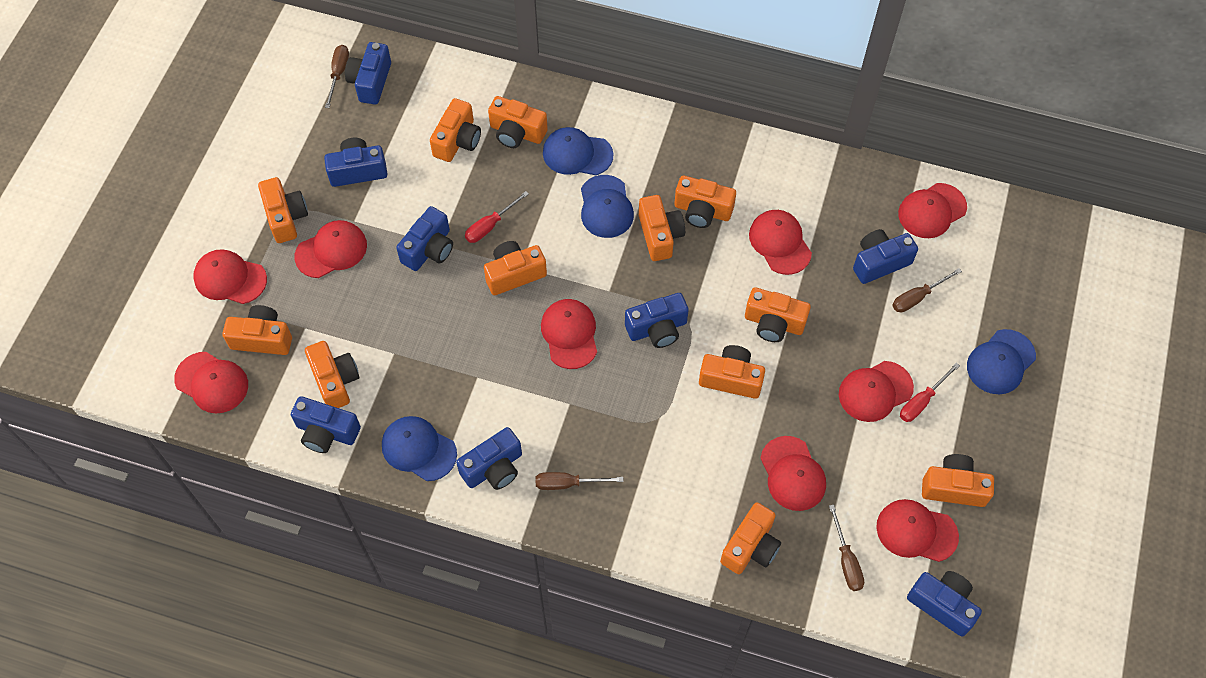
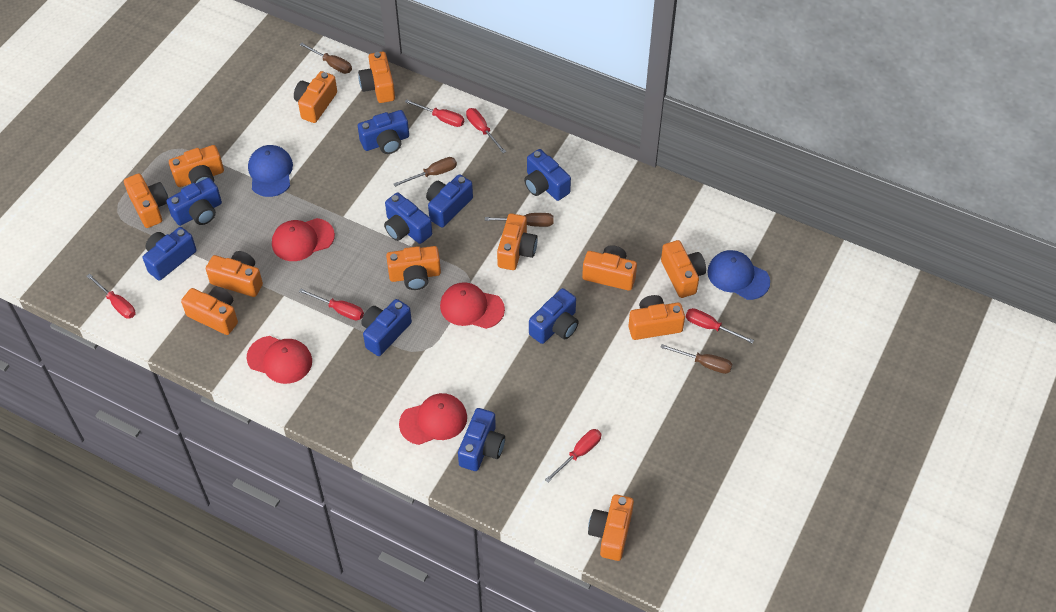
blue camera: 8 -> 9
blue cap: 4 -> 2
red cap: 9 -> 4
red screwdriver: 2 -> 6

